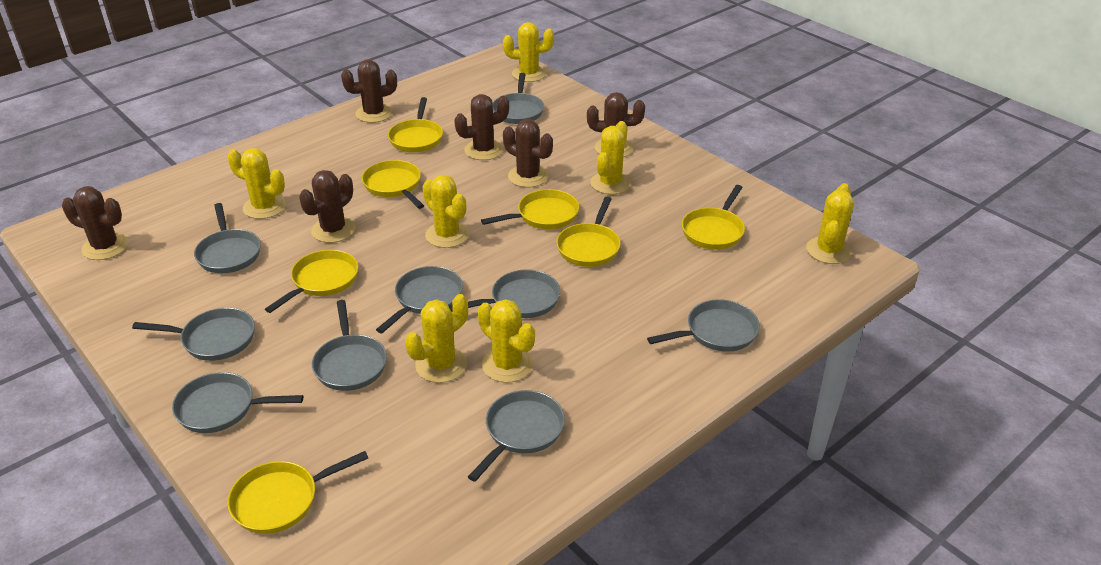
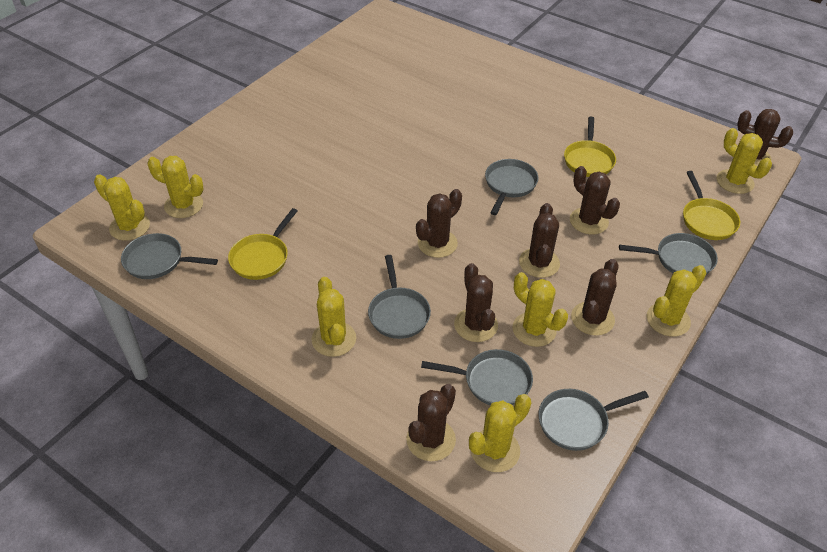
brown cactus: 6 -> 7
grey pan: 9 -> 6
yellow pan: 7 -> 3

